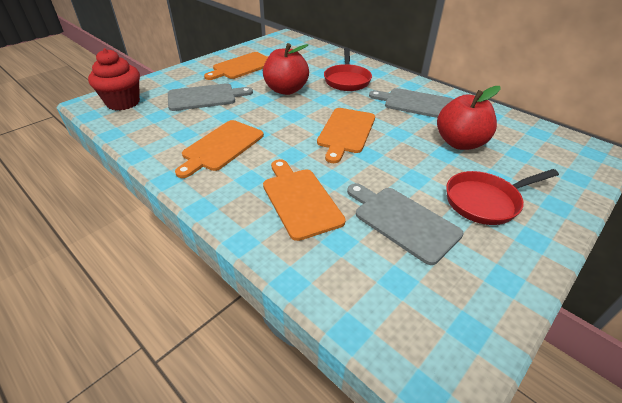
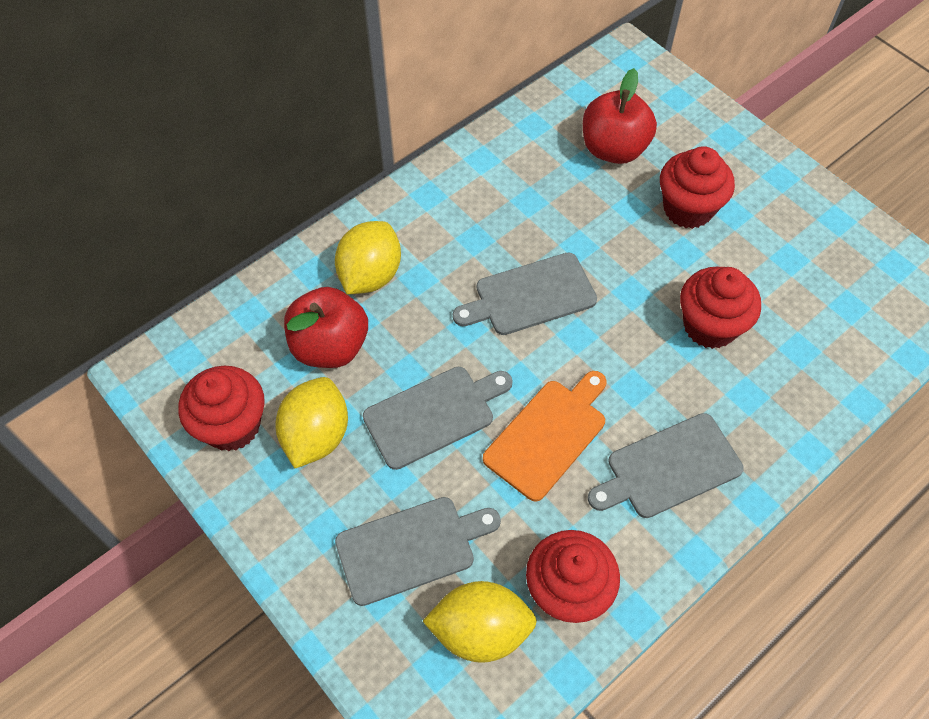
grey cutting board: 3 -> 4
orange cutting board: 4 -> 1
red cupcake: 1 -> 4
red pan: 2 -> 0
yellow lemon: 0 -> 3

